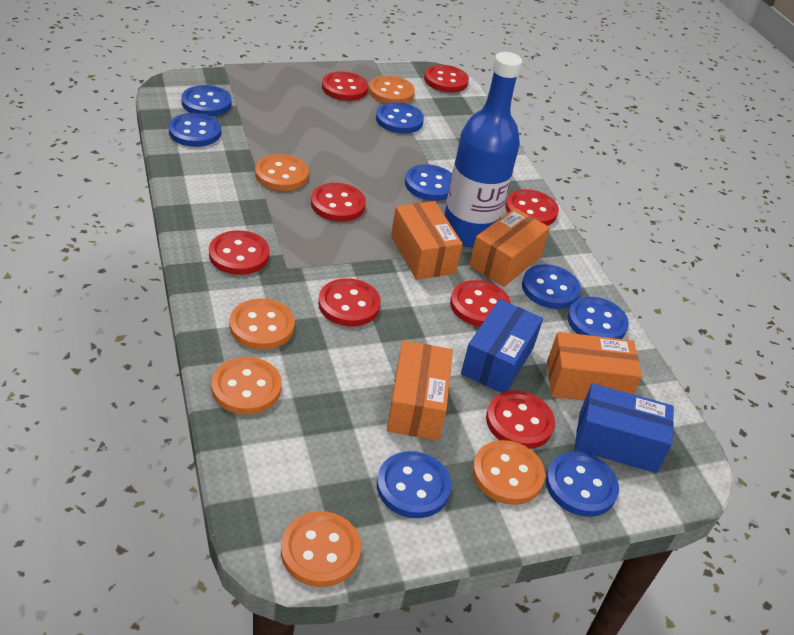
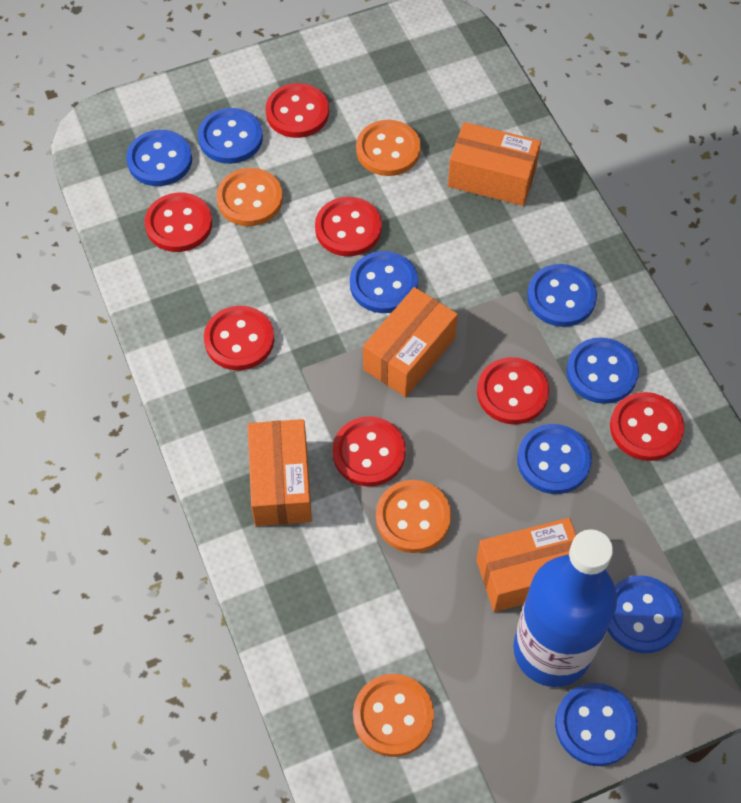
blue box: 2 -> 0
orange button: 6 -> 4
red button: 8 -> 7

